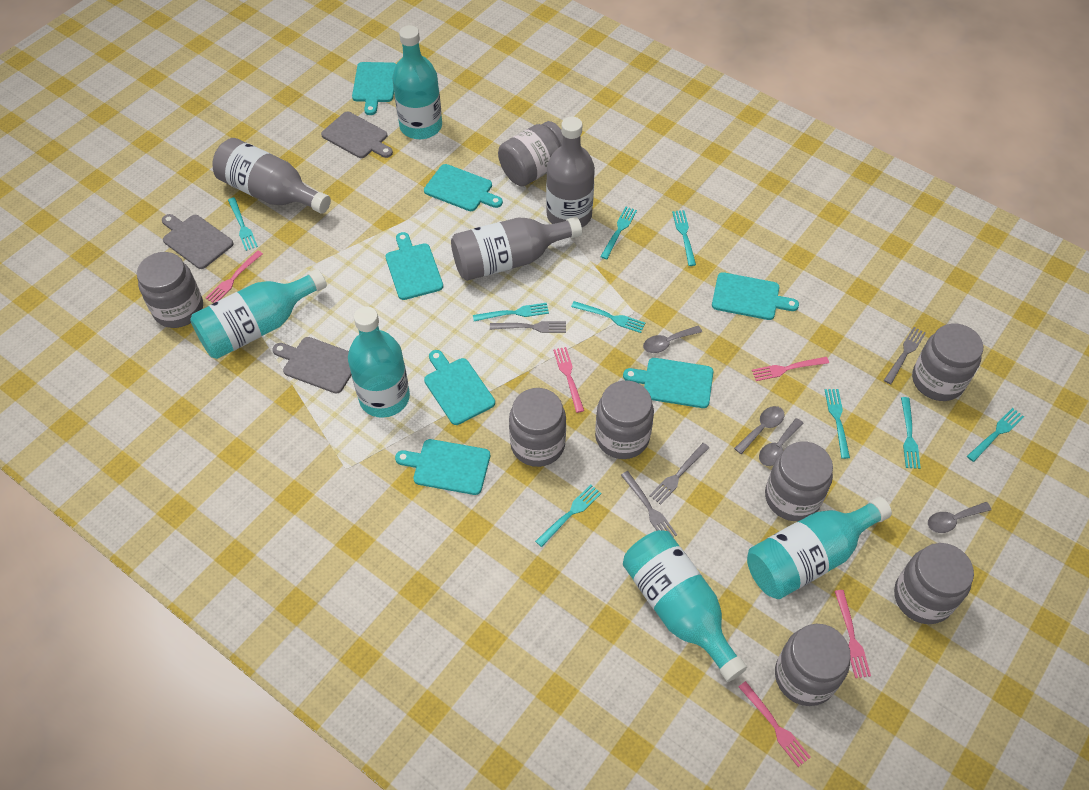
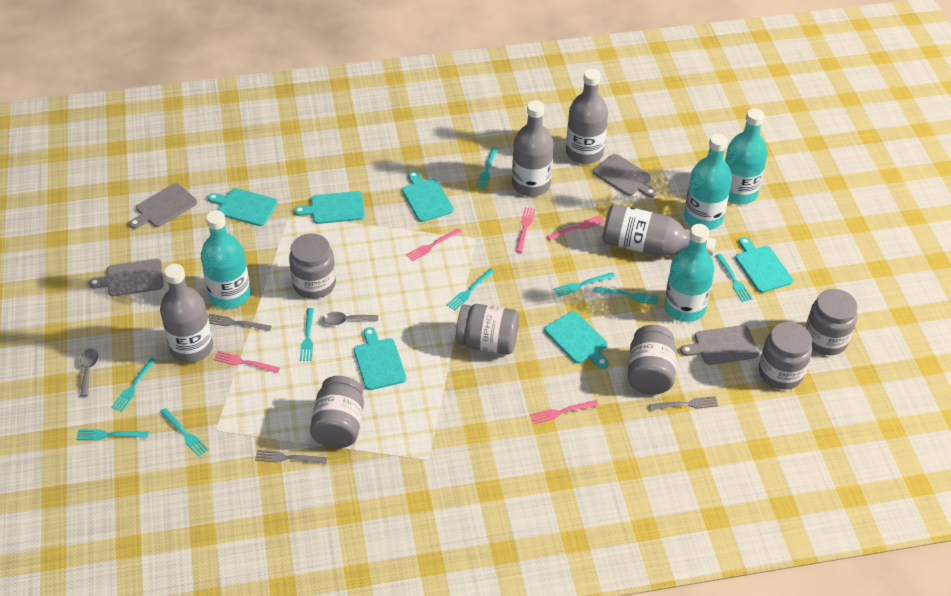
grey bottle: 3 -> 4
grey cutting board: 3 -> 4
grey fork: 4 -> 3
grey jar: 8 -> 6
grey spoon: 4 -> 2
turquoise bottle: 5 -> 4
turquoise cutting board: 7 -> 6

